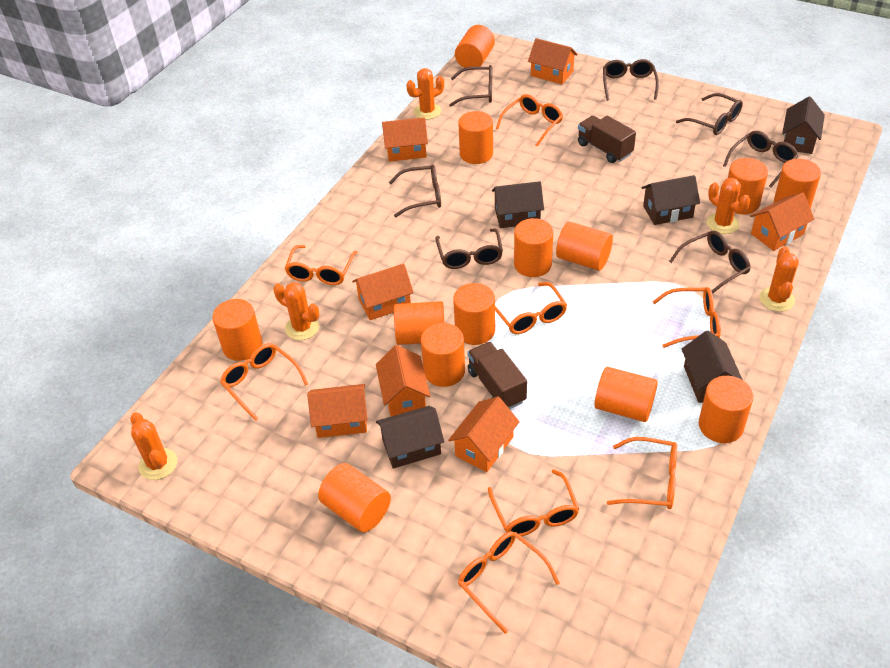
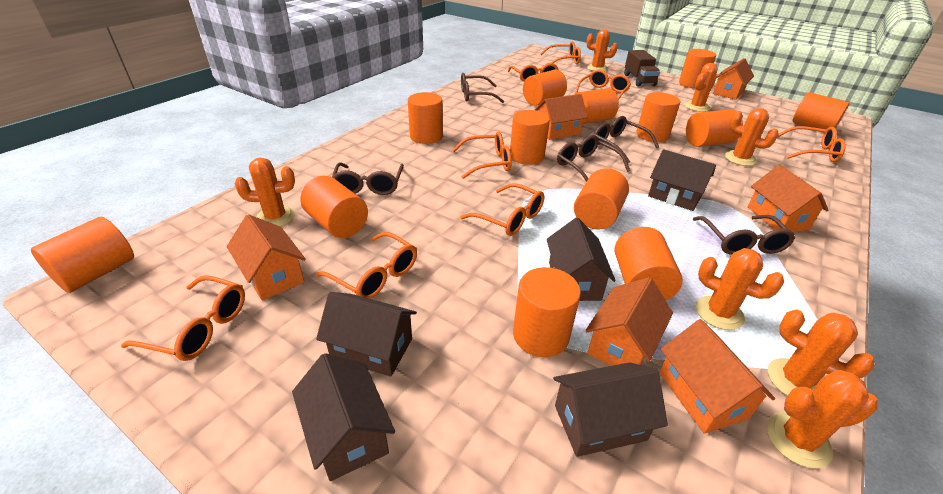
brown glasses: 7 -> 5
brown truck: 2 -> 1
orange cactus: 5 -> 7
orange house: 7 -> 6

